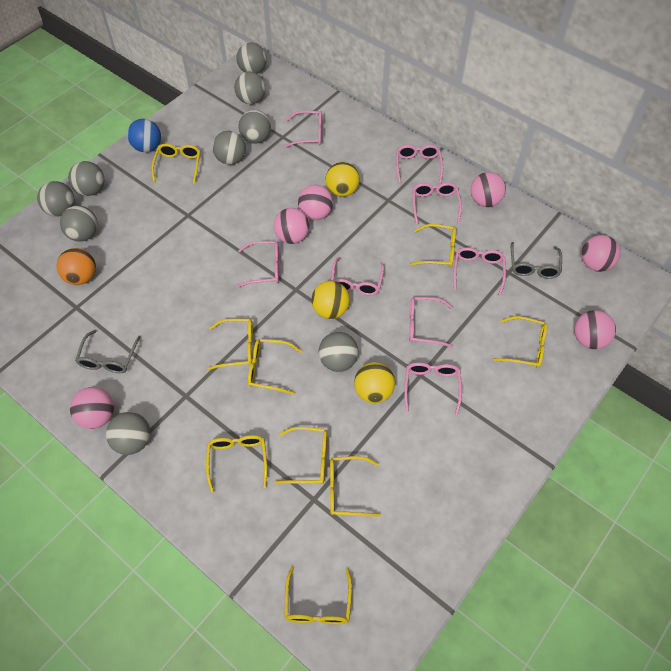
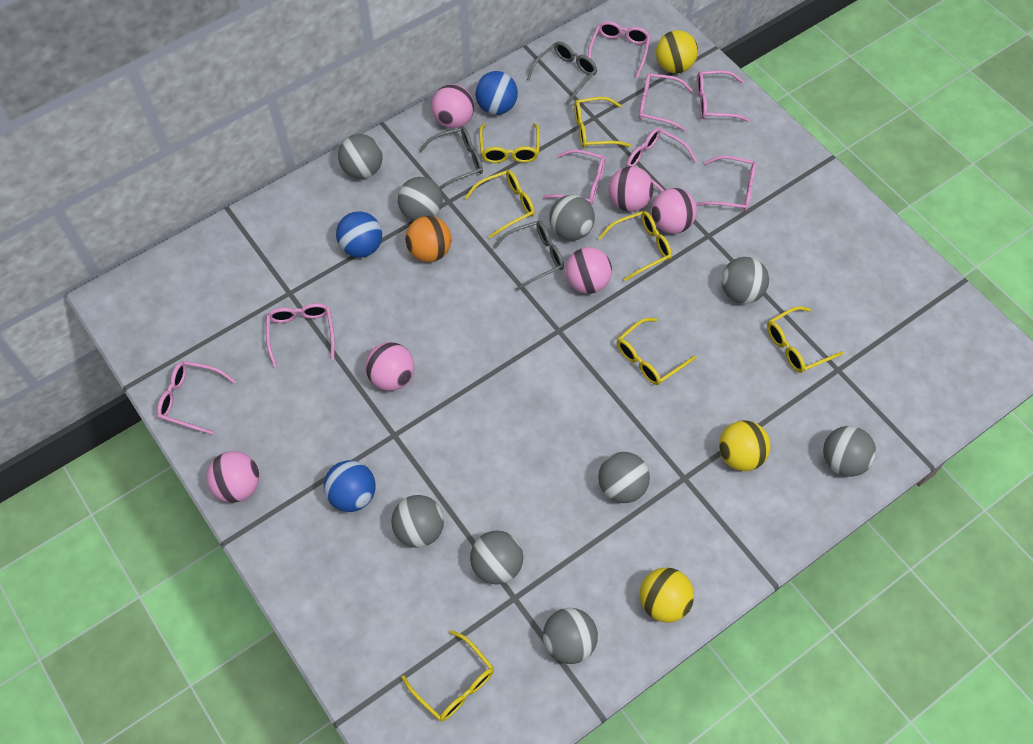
blue ball: 1 -> 3
grey glasses: 2 -> 3
yellow glasses: 9 -> 7

